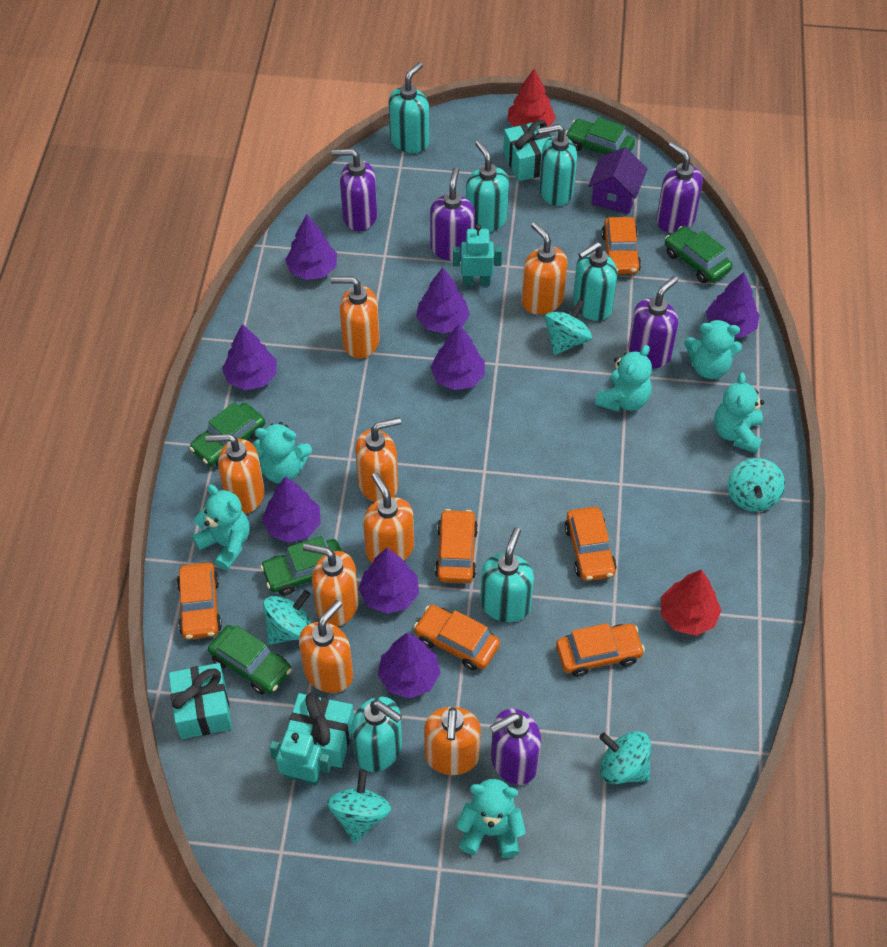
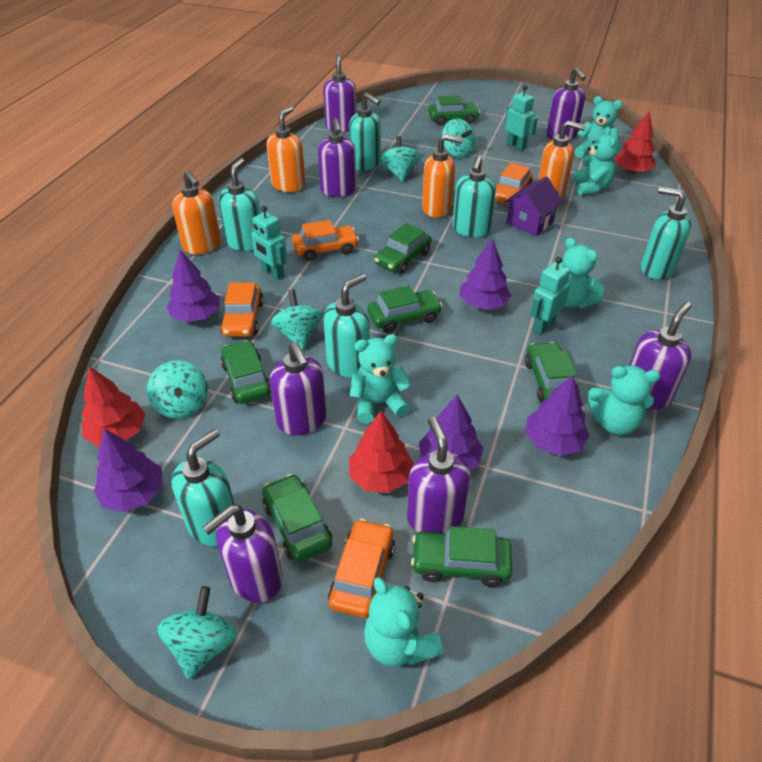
green car: 5 -> 7
orange car: 6 -> 4
orange soap dispenser: 8 -> 4
purple soap dispenser: 5 -> 7
purple tree: 8 -> 5
red tree: 2 -> 3
turquoise gift: 3 -> 0
turquoise robot: 2 -> 3

